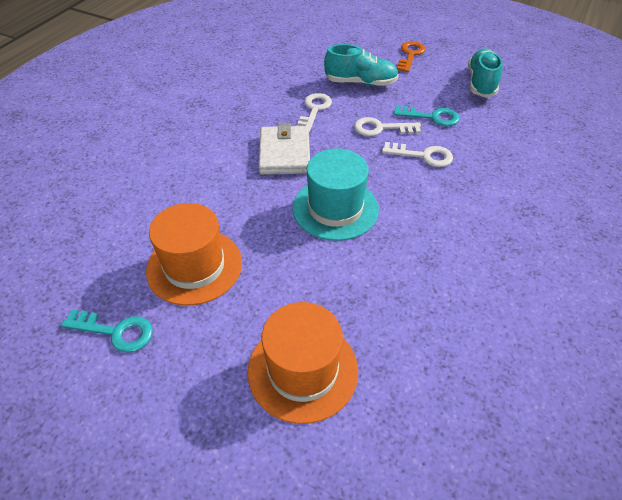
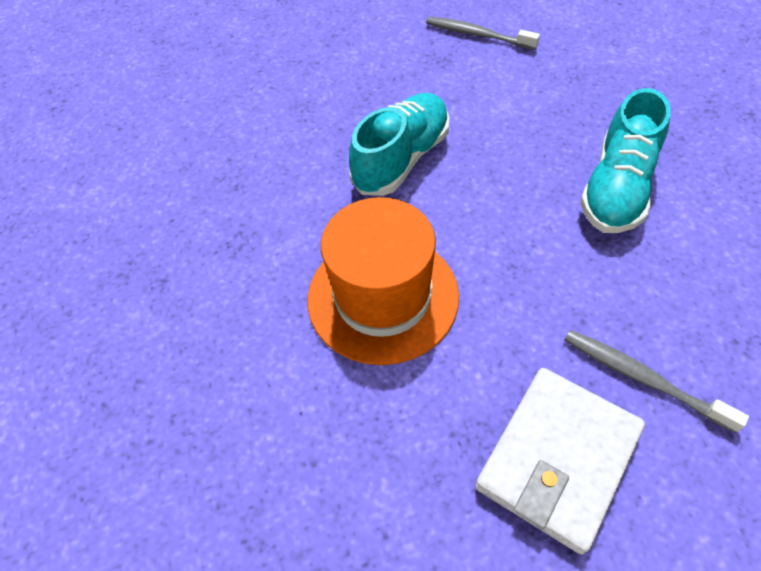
grey toothbrush: 0 -> 2
orange hat: 2 -> 1
orange key: 1 -> 0
turquoise hat: 1 -> 0
turquoise key: 2 -> 0
white key: 3 -> 0

